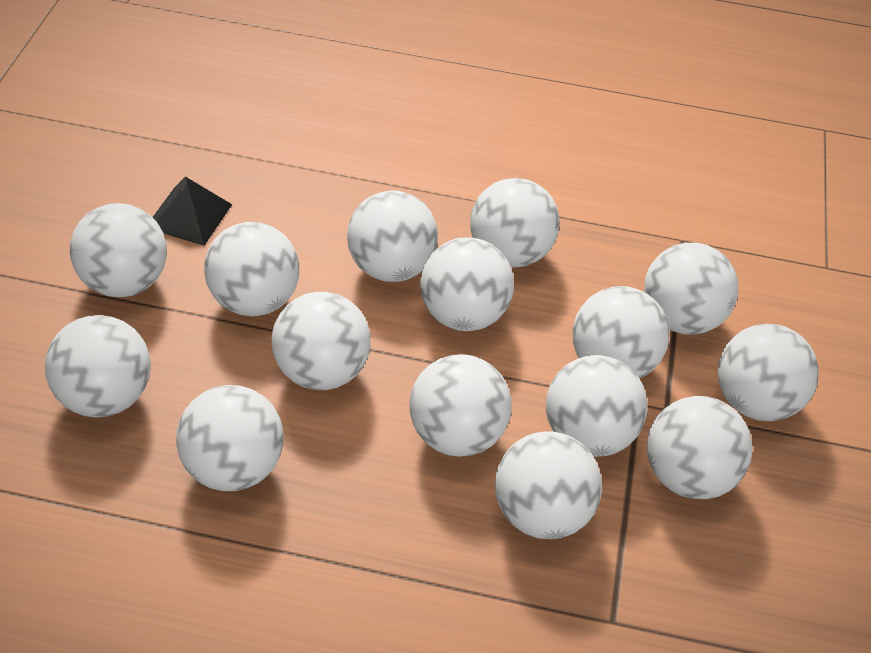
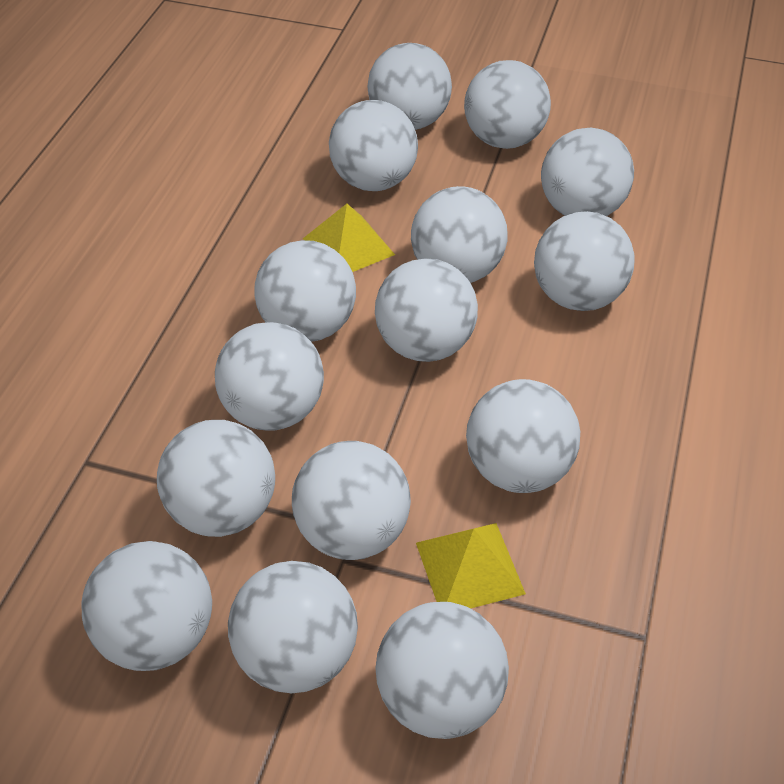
black pyramid: 1 -> 0
yellow pyramid: 0 -> 2

